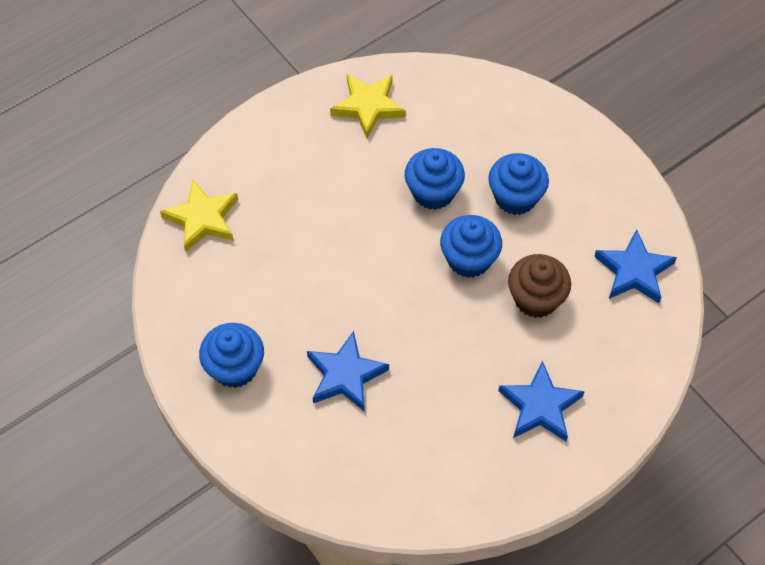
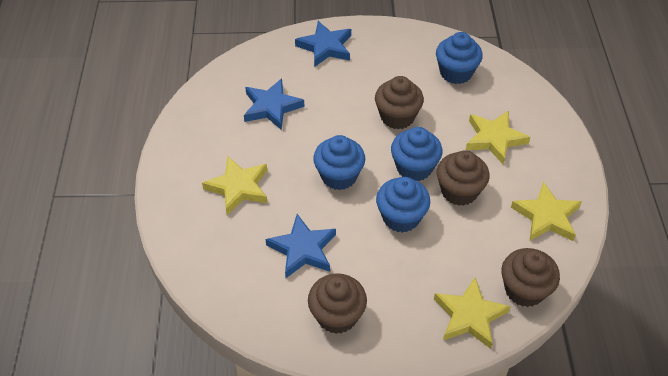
brown cupcake: 1 -> 4
yellow star: 2 -> 4

